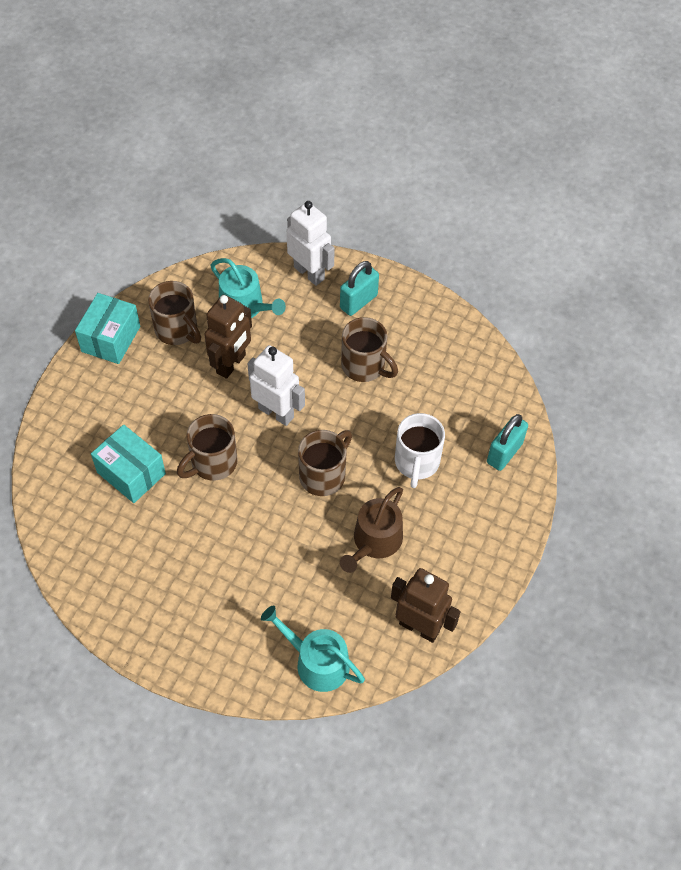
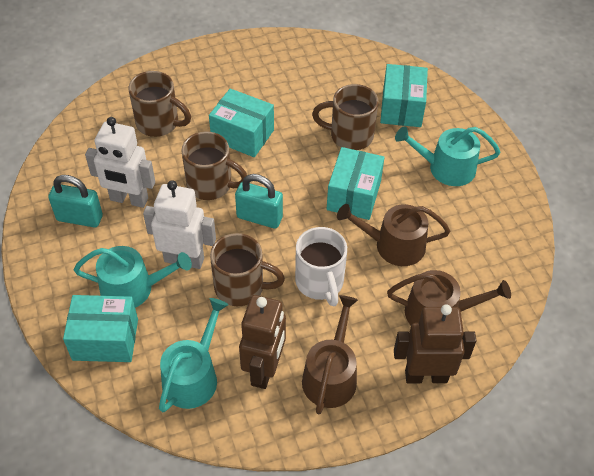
brown watering can: 1 -> 3
turquoise box: 2 -> 4
turquoise watering can: 2 -> 3

